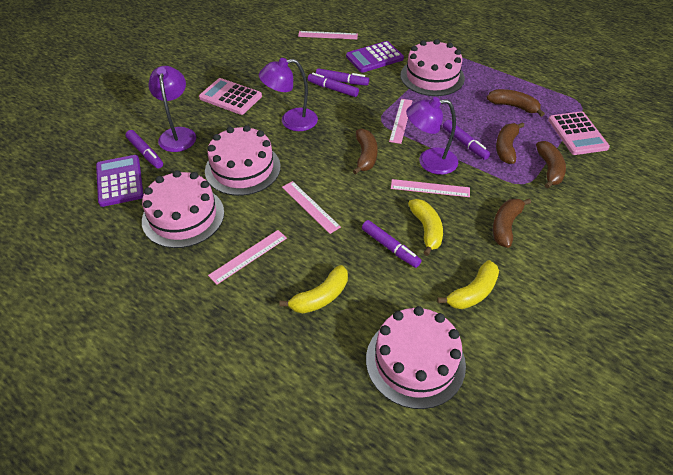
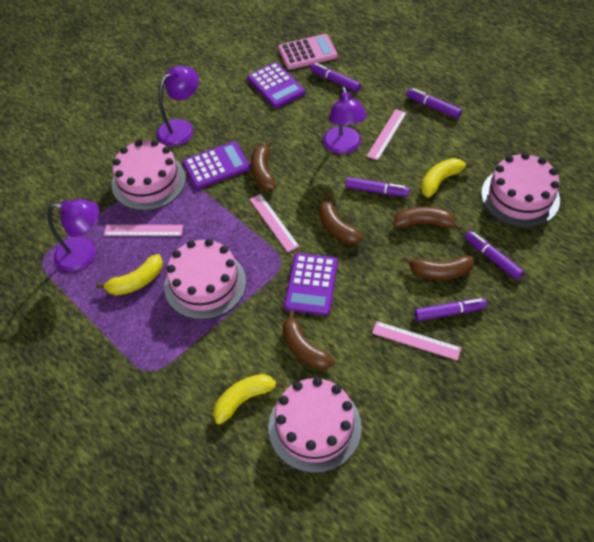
pink calculator: 2 -> 1
pink ruler: 5 -> 4
purple calculator: 2 -> 3

